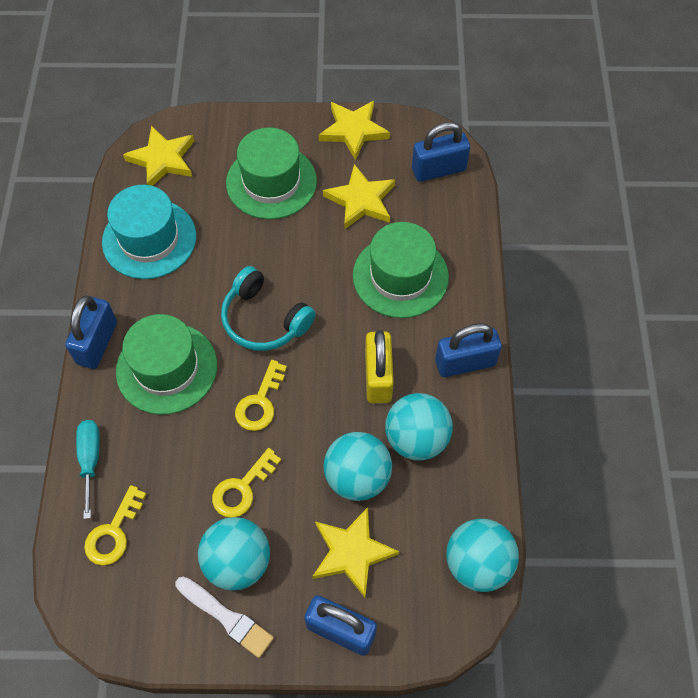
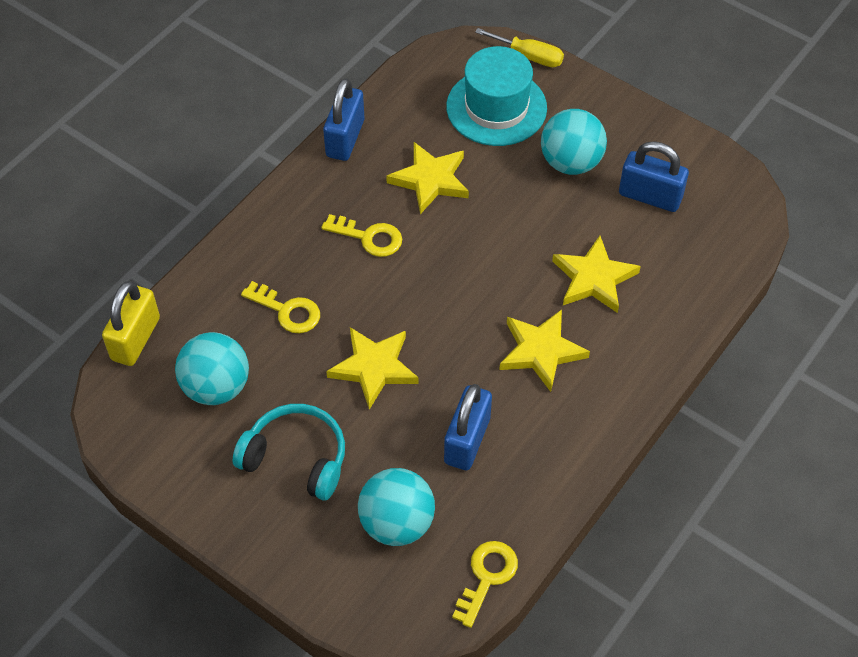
blue padlock: 4 -> 3
green hat: 3 -> 0
turquoise ball: 4 -> 3
turquoise screwdriver: 1 -> 0
white brush: 1 -> 0
yellow screwdriver: 0 -> 1

